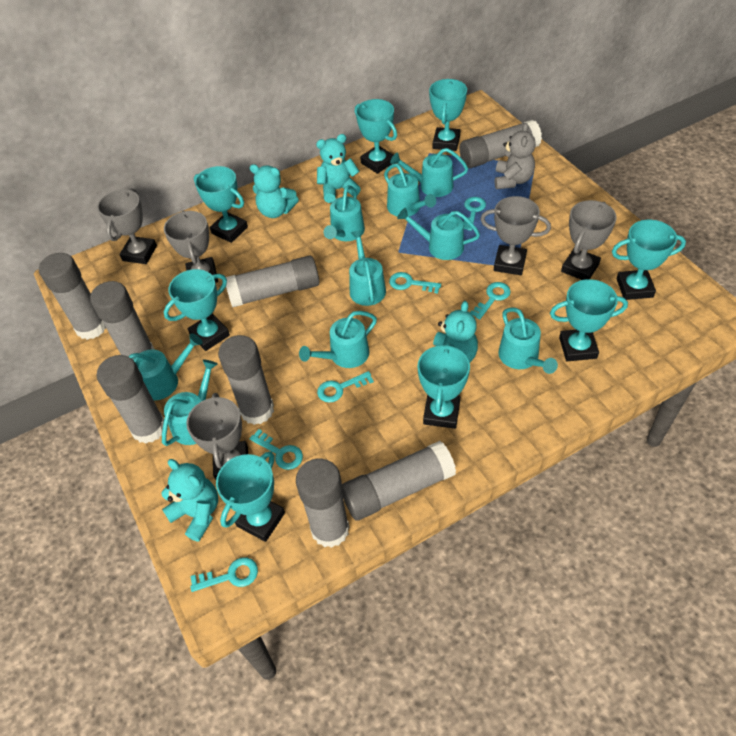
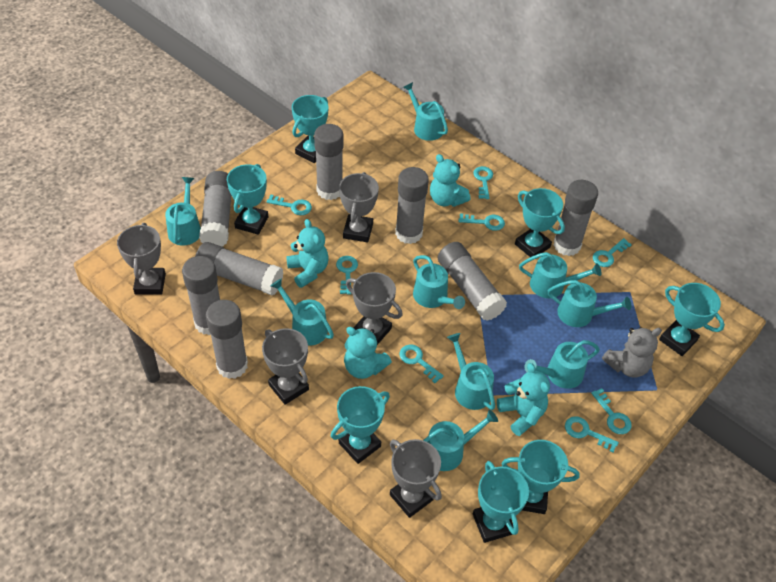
turquoise key: 6 -> 8
turquoise trophy: 8 -> 7

